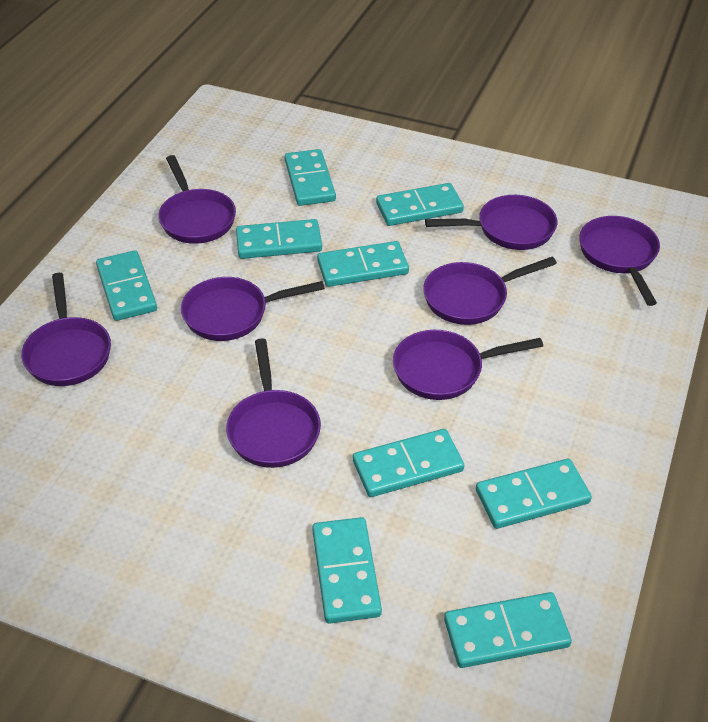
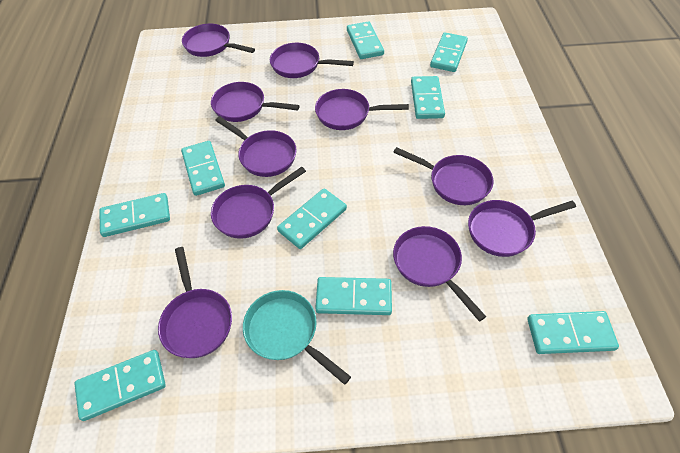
purple pan: 8 -> 10
turquoise pan: 0 -> 1

